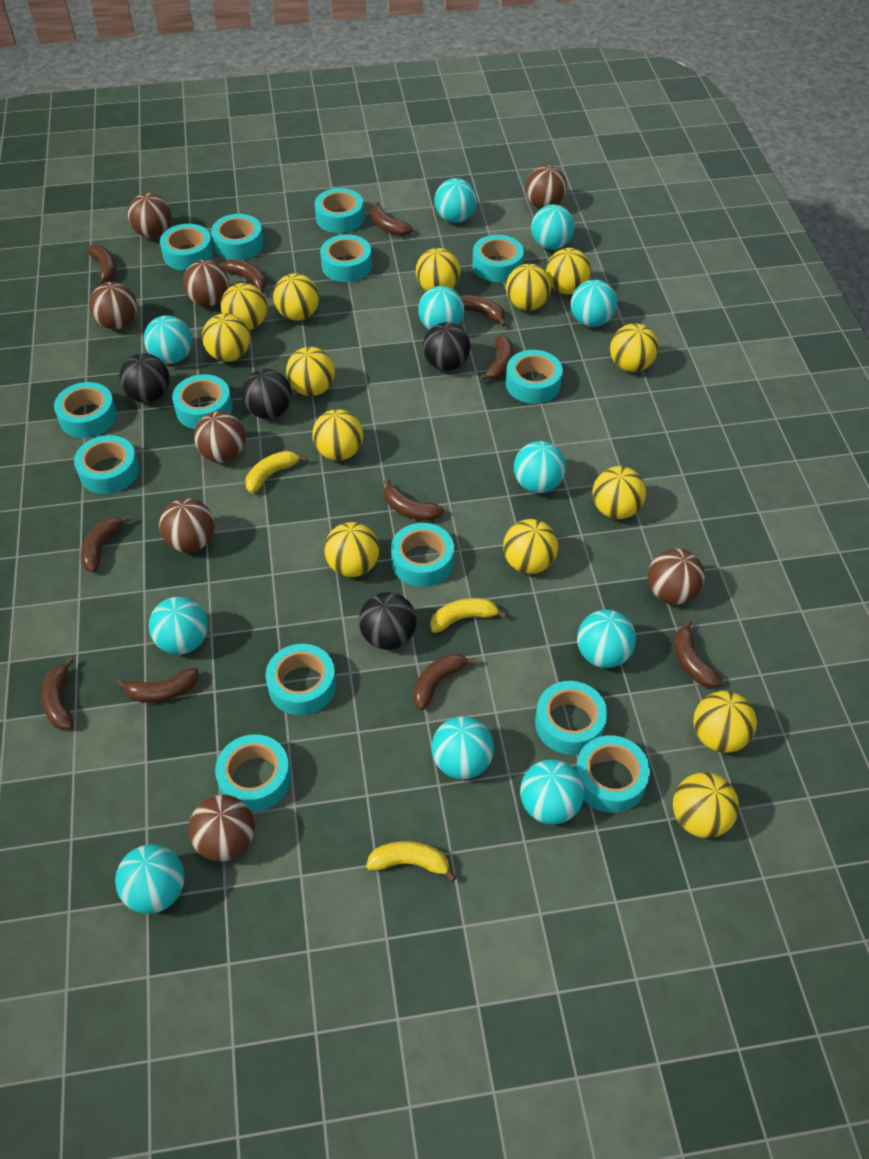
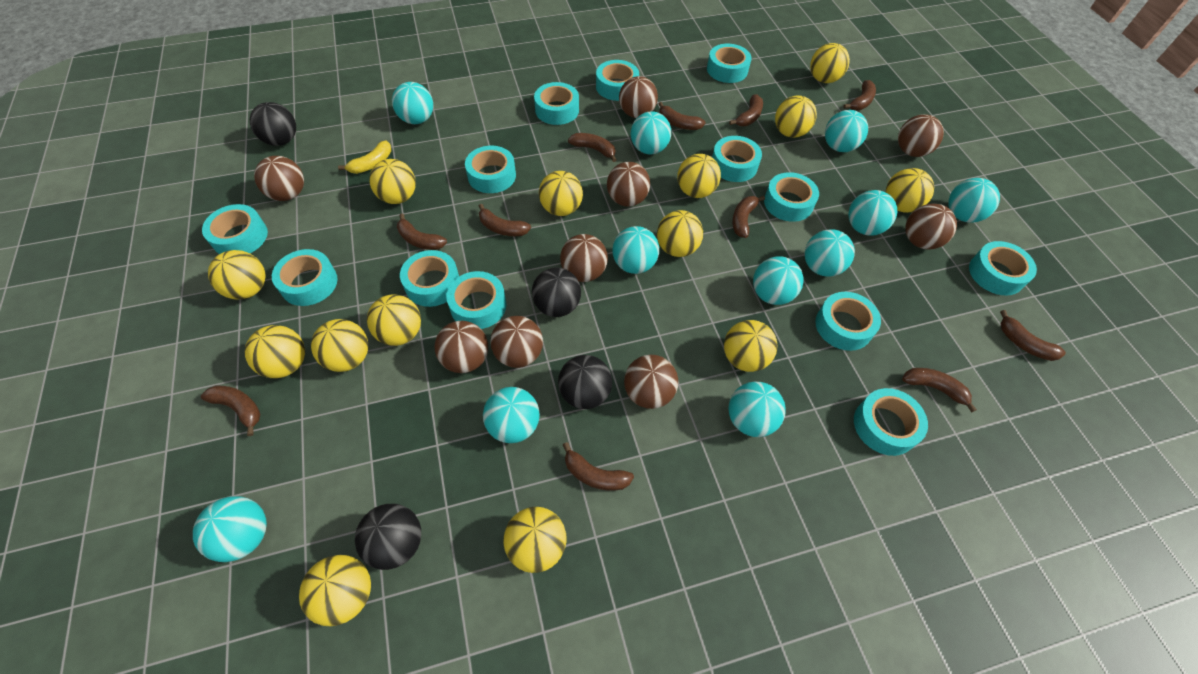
brown ball: 8 -> 9
turquoise tape: 14 -> 13
yellow banana: 3 -> 1

